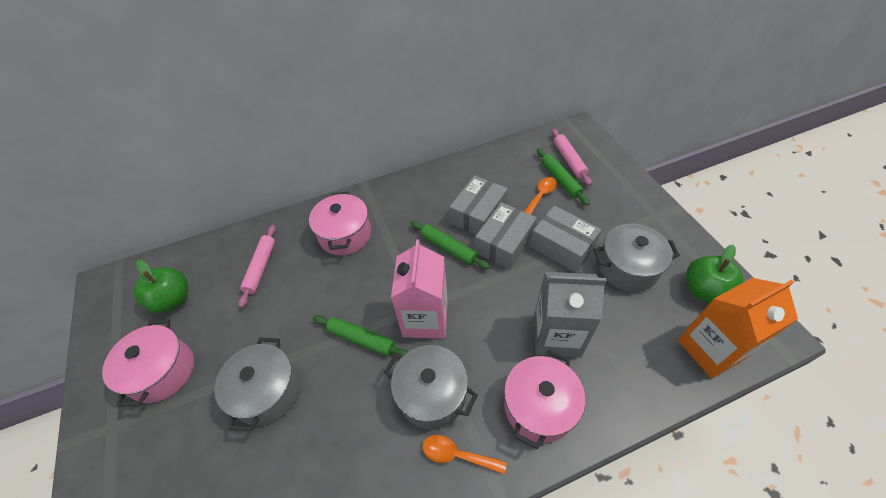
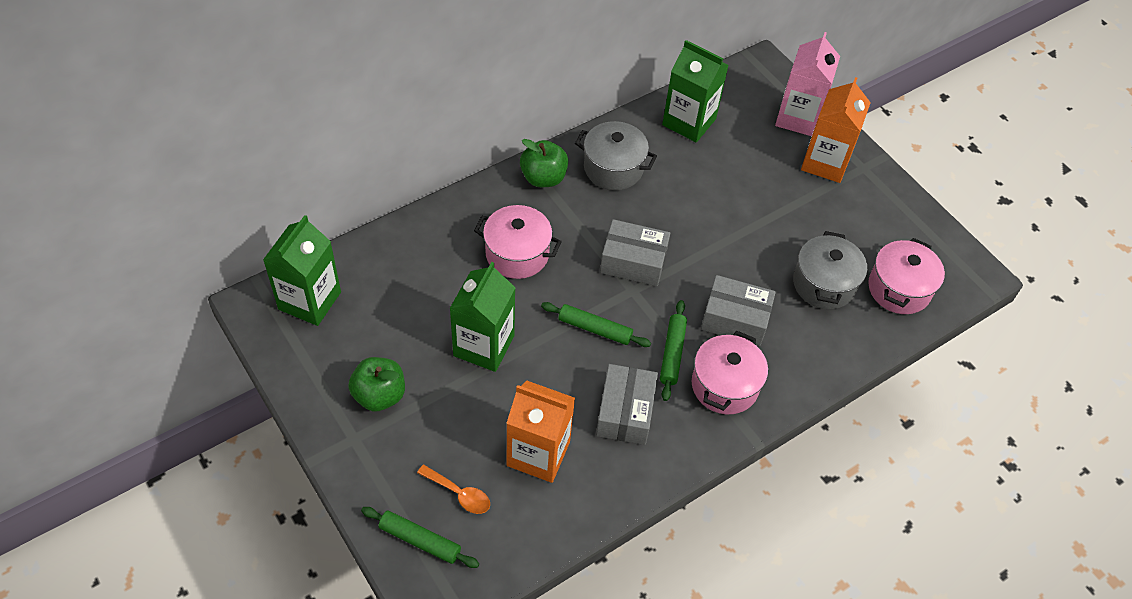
green carton: 0 -> 3
grey carton: 1 -> 0
grey pot: 3 -> 2
orange carton: 1 -> 2
orange spoon: 2 -> 1
pink rolling pin: 2 -> 0

